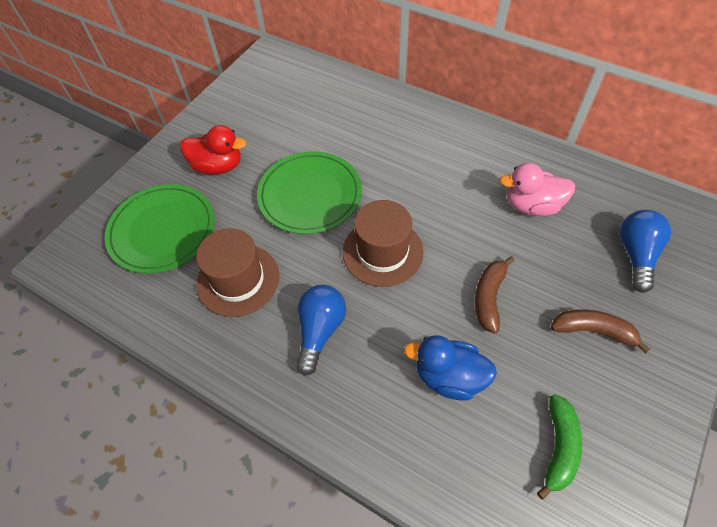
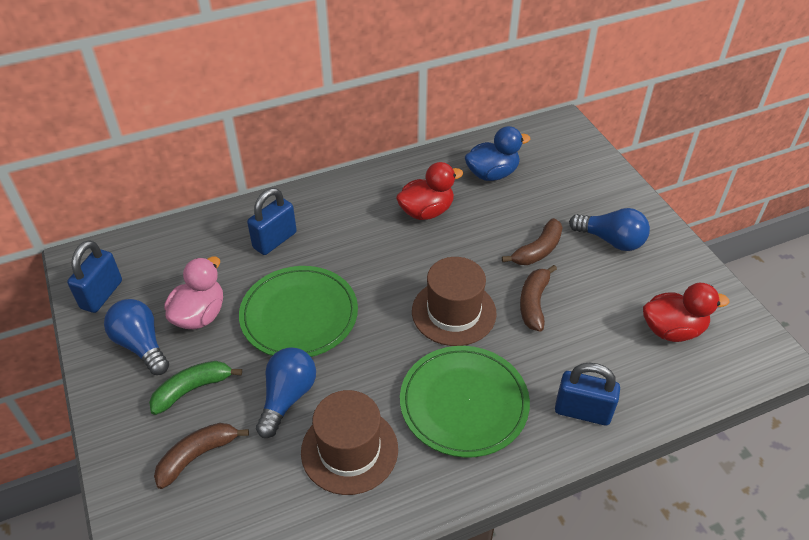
blue light bulb: 2 -> 3
blue padlock: 0 -> 3
brown banana: 2 -> 3
red duck: 1 -> 2

